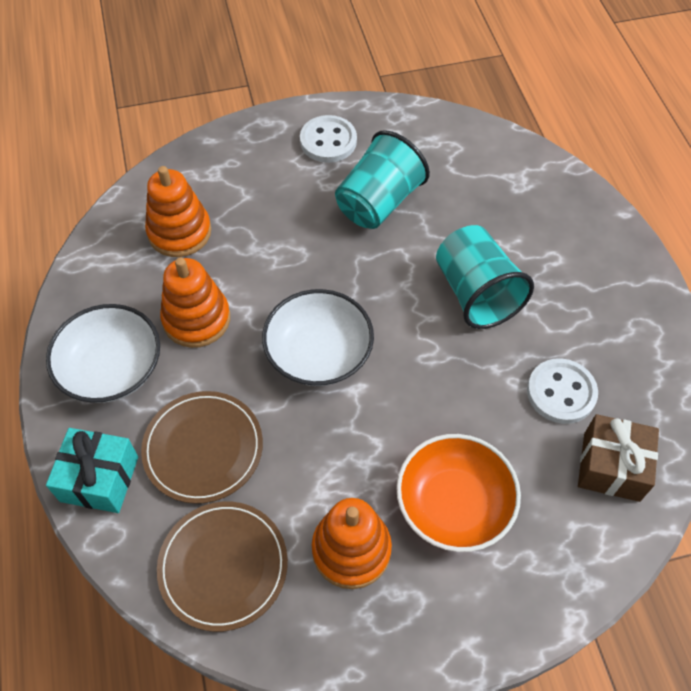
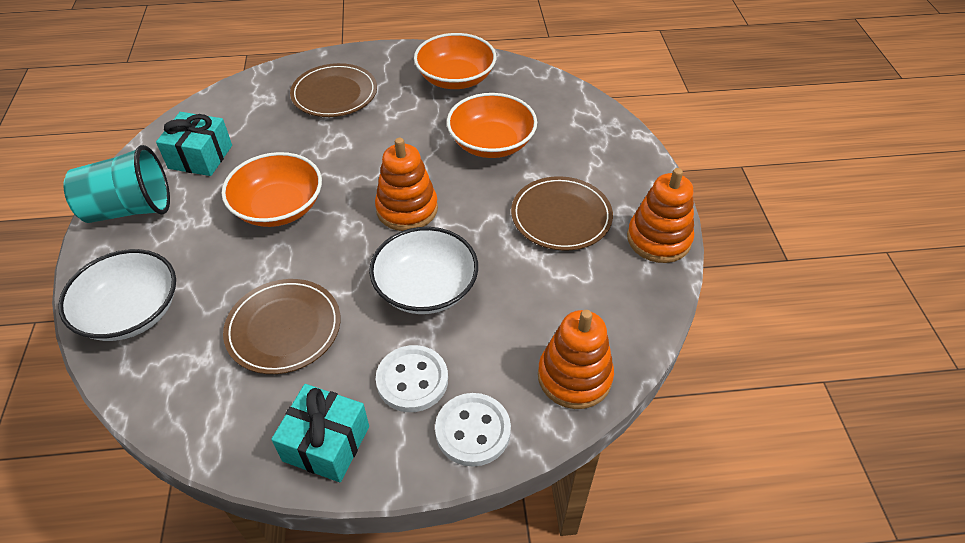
brown gift: 1 -> 0
brown plate: 2 -> 3
orange bowl: 1 -> 3
turquoise cup: 2 -> 1
turquoise gift: 1 -> 2

